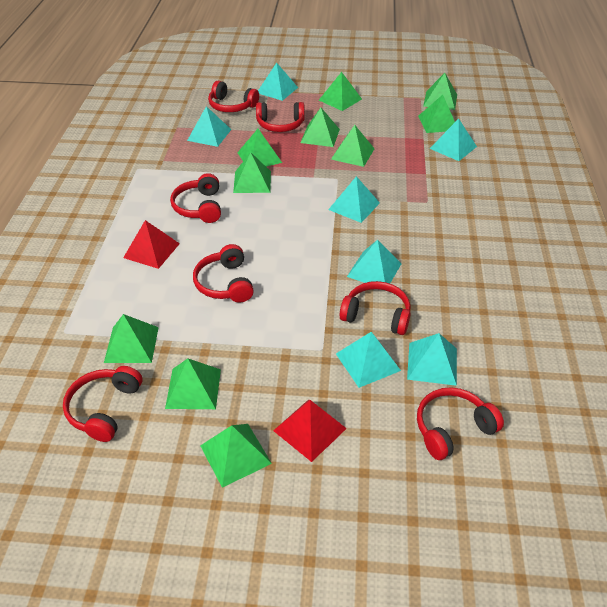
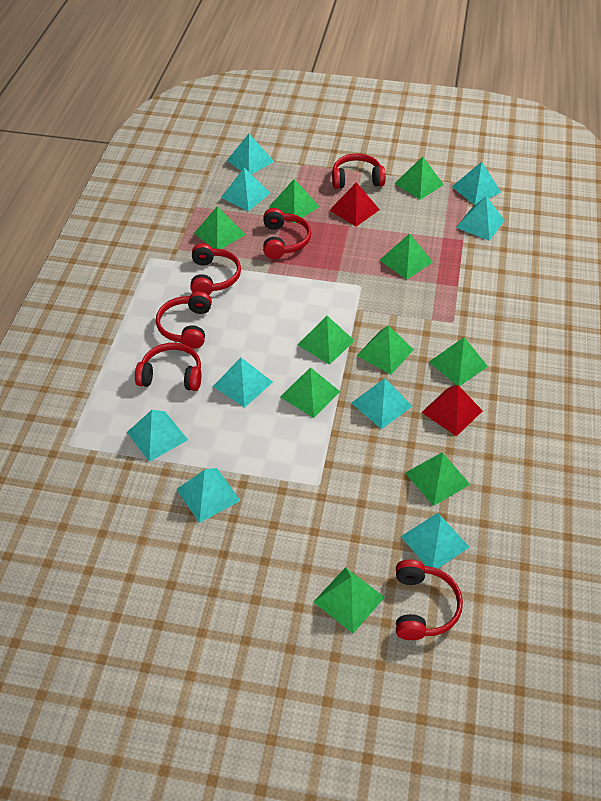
red headphones: 7 -> 6
turquoise pyramid: 7 -> 9

